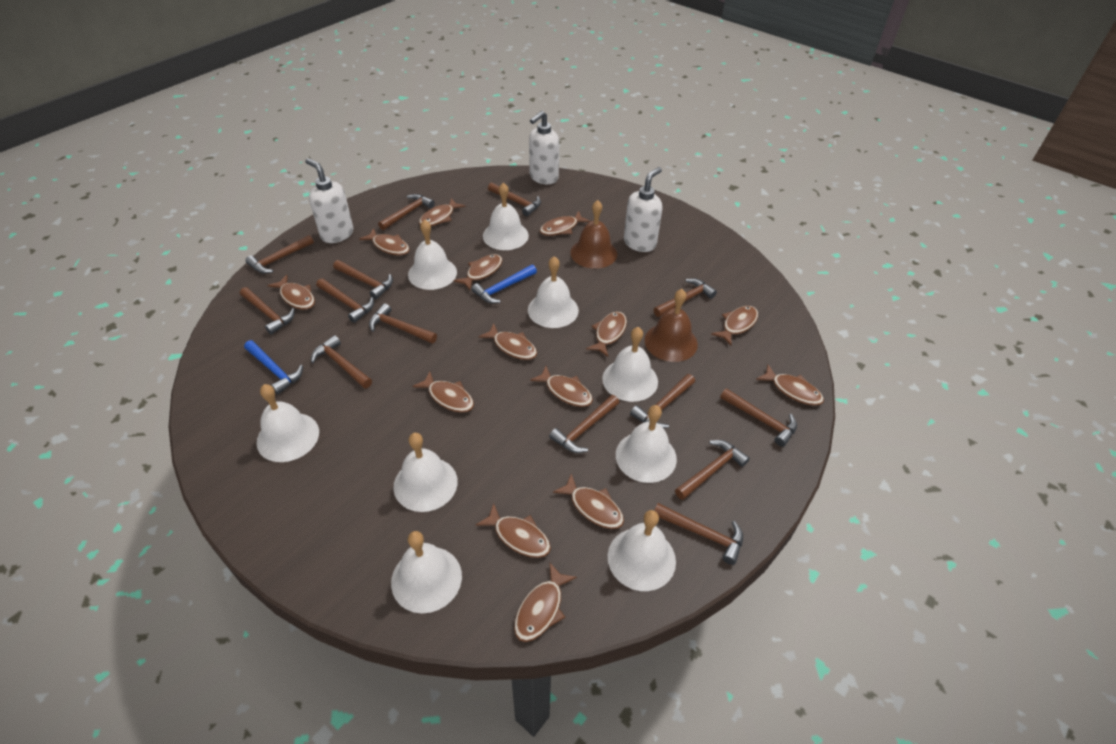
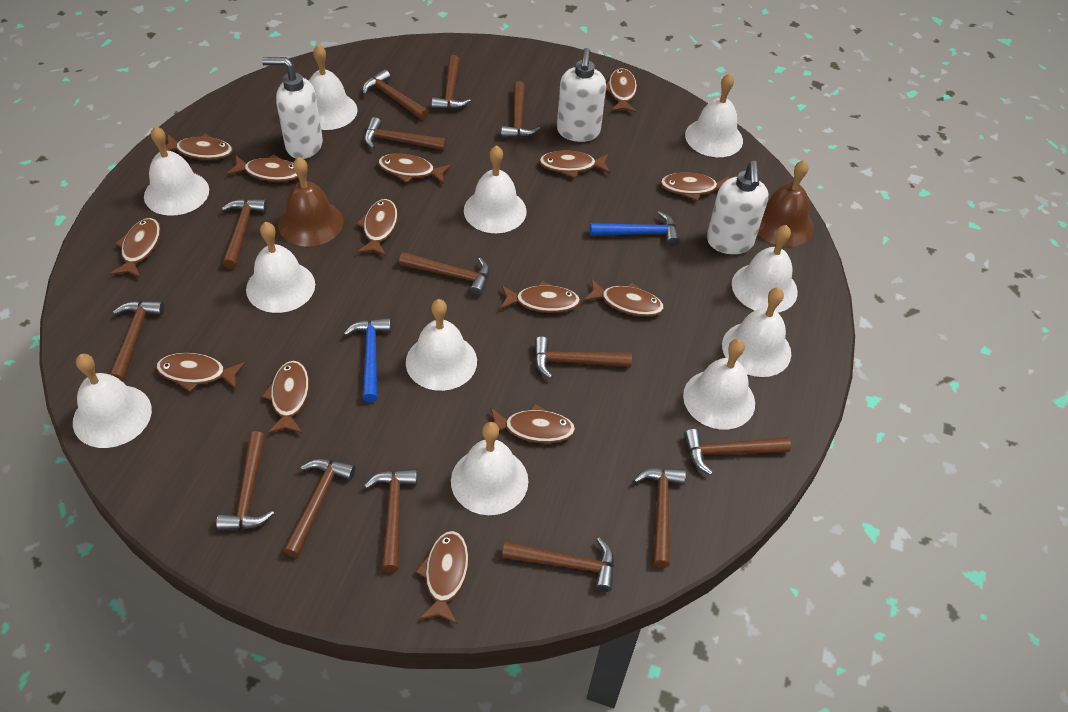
white bell: 9 -> 11

